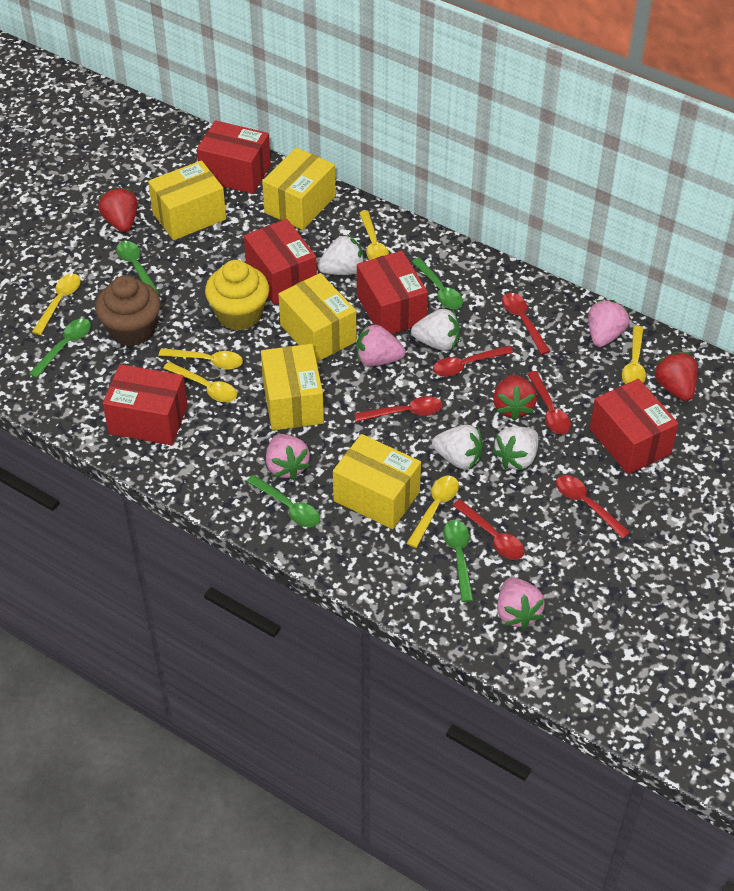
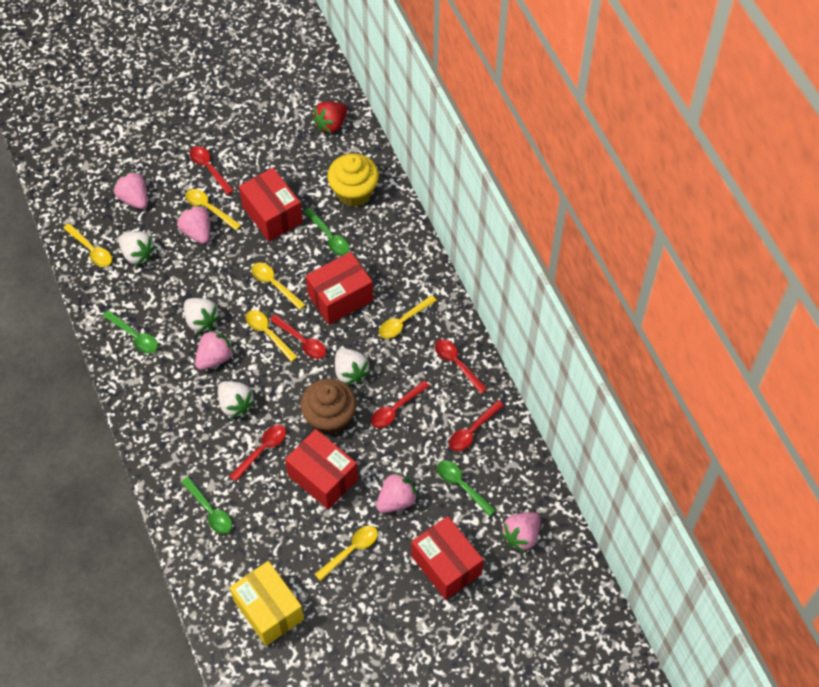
green spoon: 5 -> 4
pink strawberry: 4 -> 5
red box: 5 -> 4
red strawberry: 3 -> 1
yellow box: 5 -> 1

